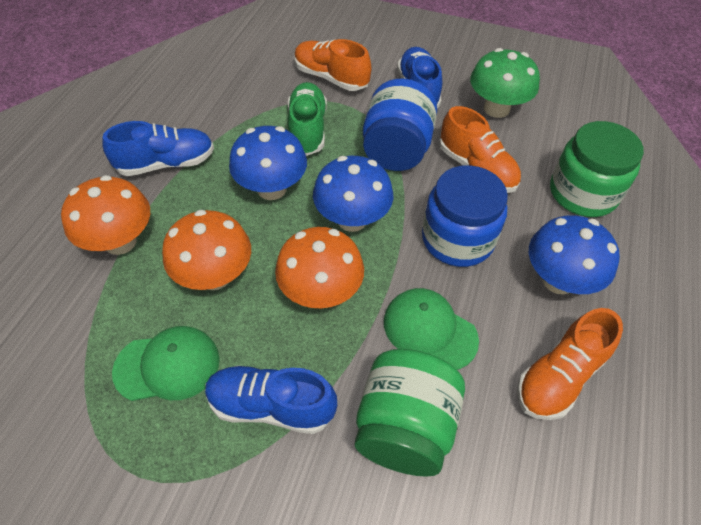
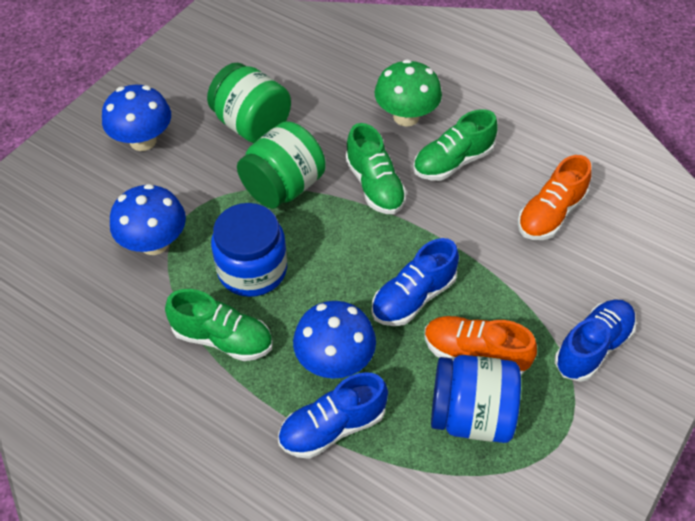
green cap: 2 -> 0
green shoe: 1 -> 3
orange mushroom: 3 -> 0
orange shoe: 3 -> 2

